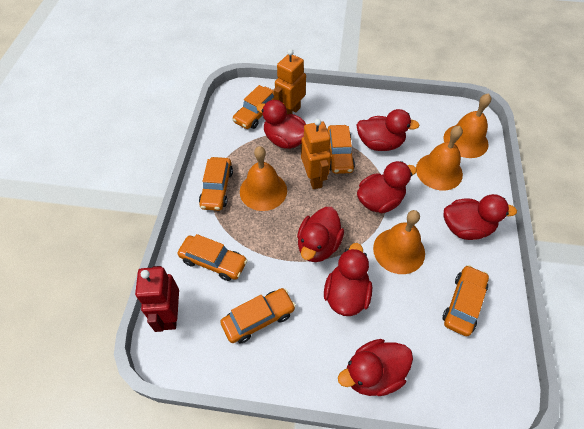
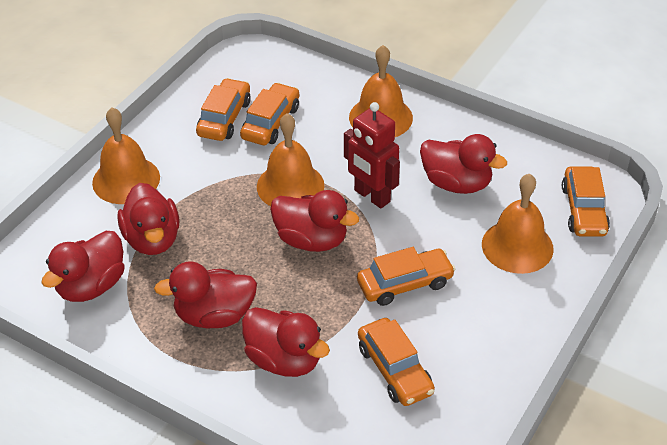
orange car: 6 -> 5
orange robot: 2 -> 0
red duck: 7 -> 6

